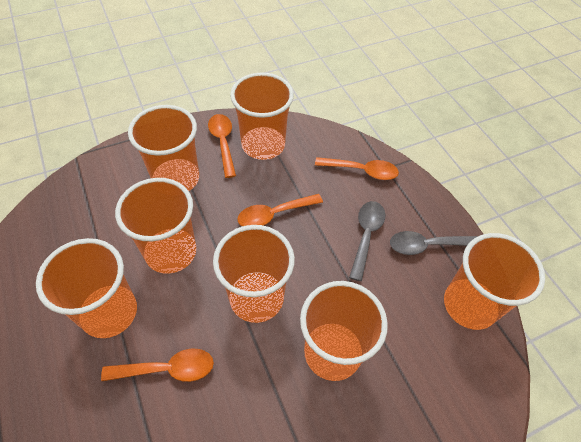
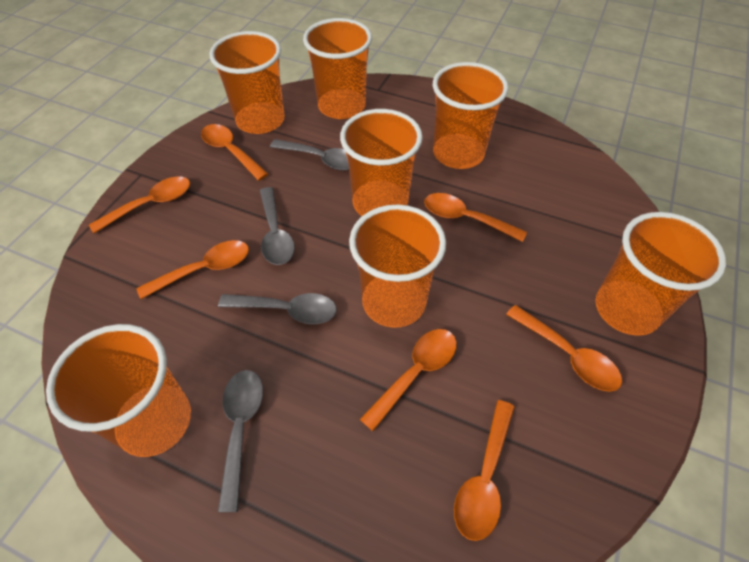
grey spoon: 2 -> 4
orange spoon: 4 -> 7

